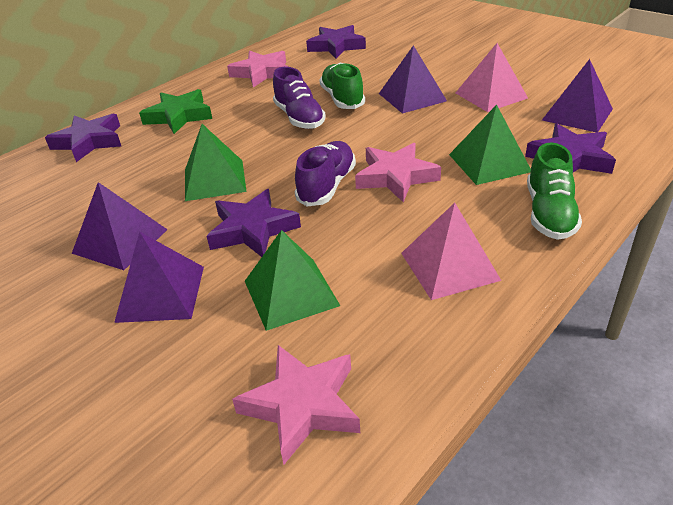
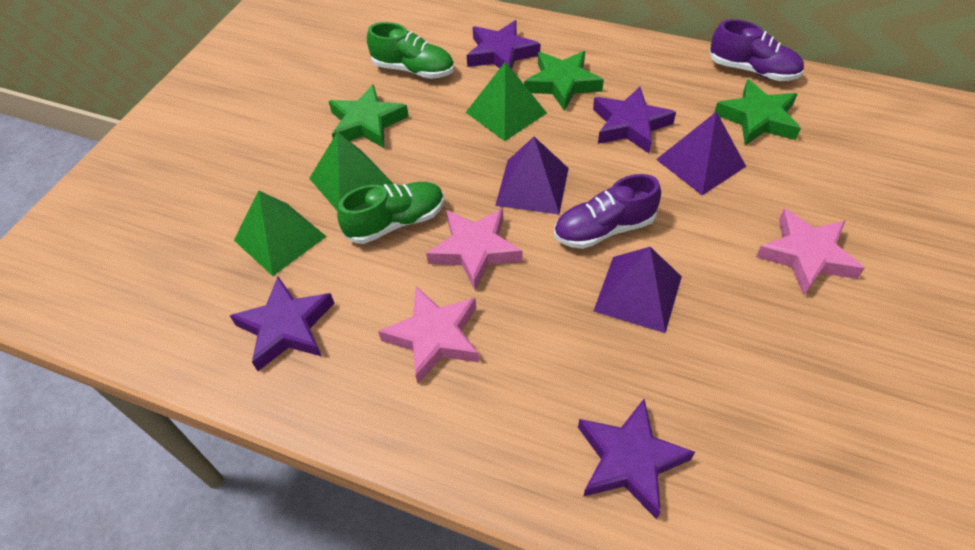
green star: 1 -> 3
pink pyramid: 2 -> 0
purple pyramid: 4 -> 3

